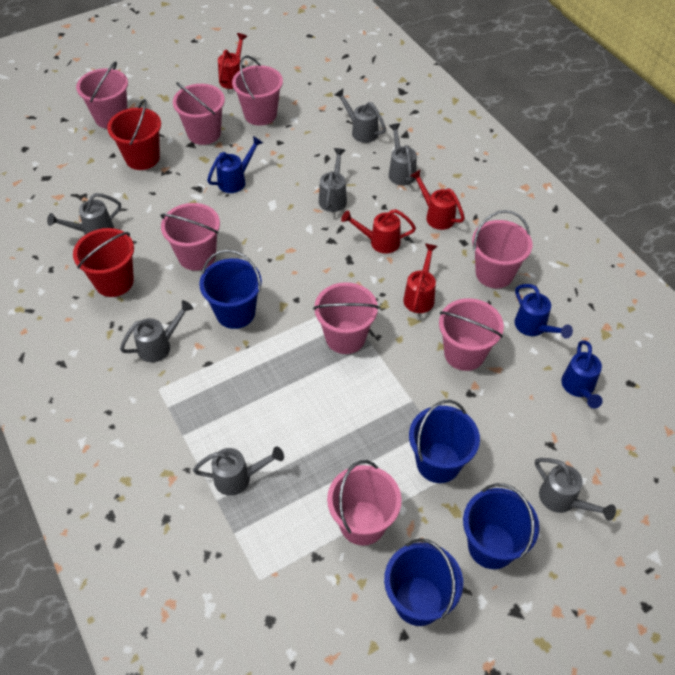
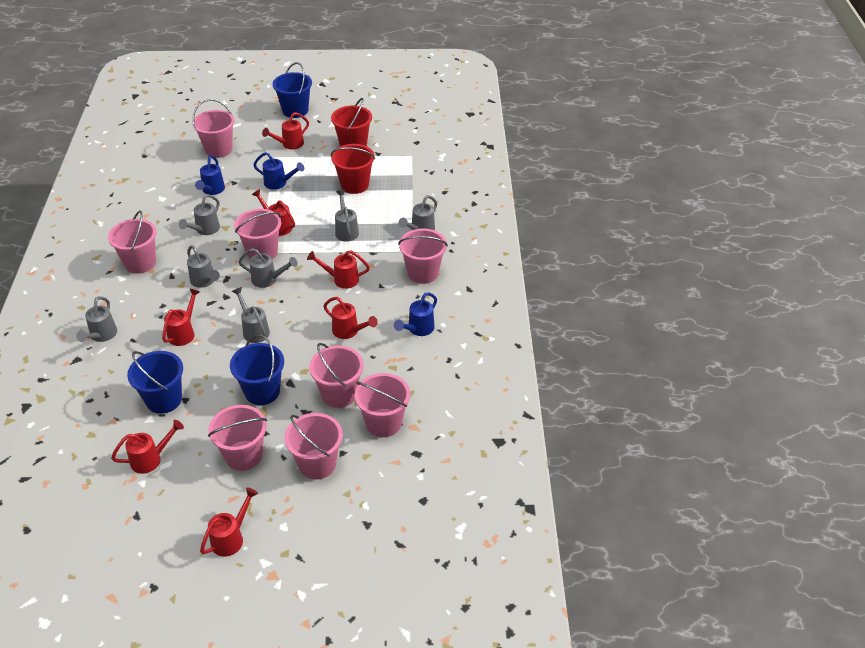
blue bucket: 4 -> 3
red watering can: 4 -> 7

